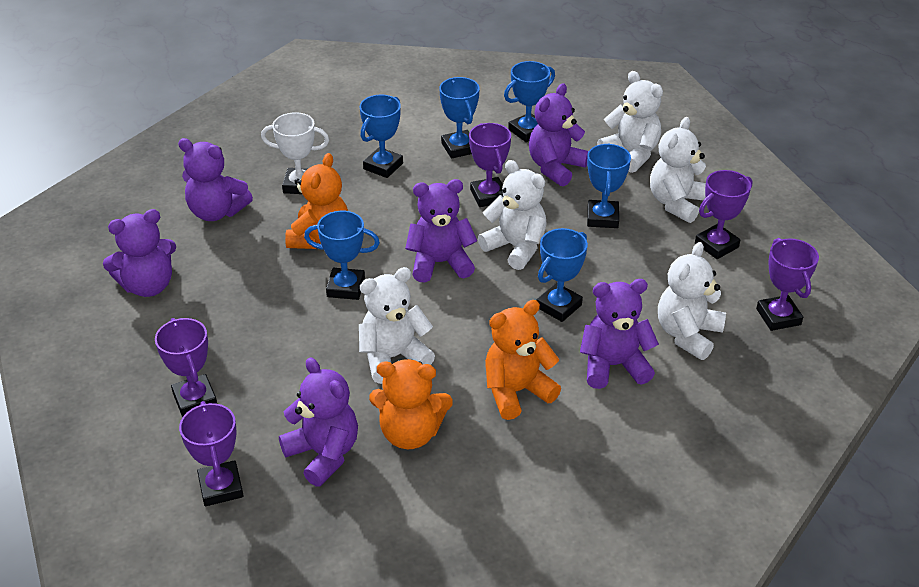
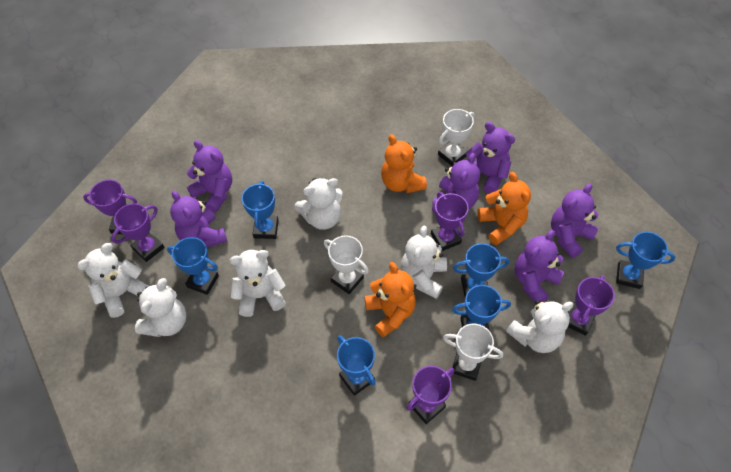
white teddy bear: 5 -> 6
white trophy: 1 -> 3

